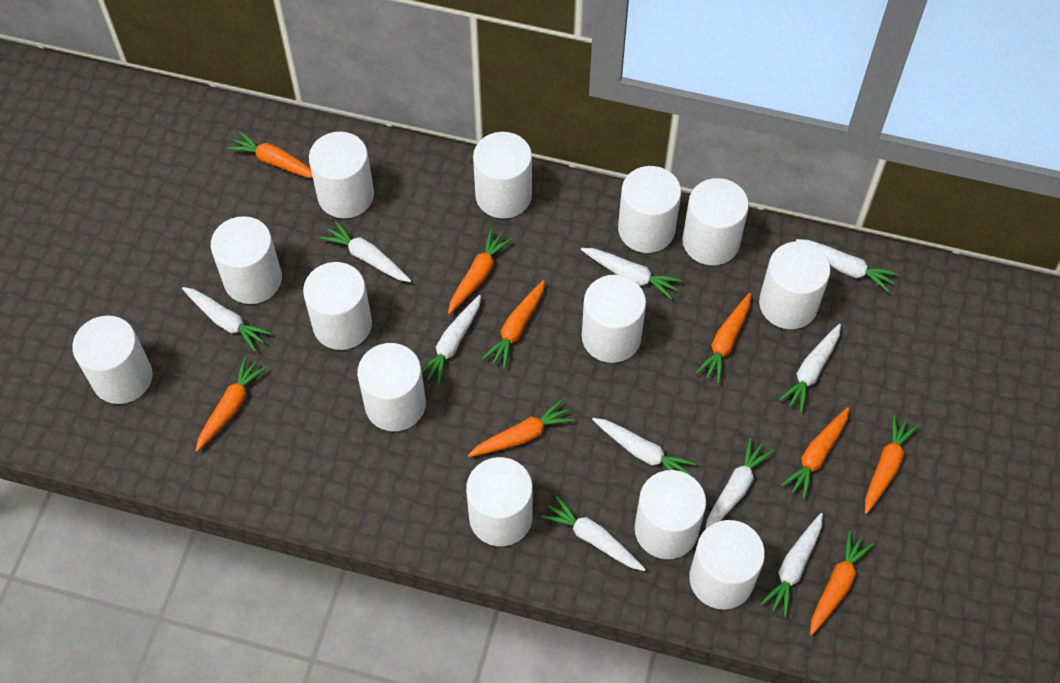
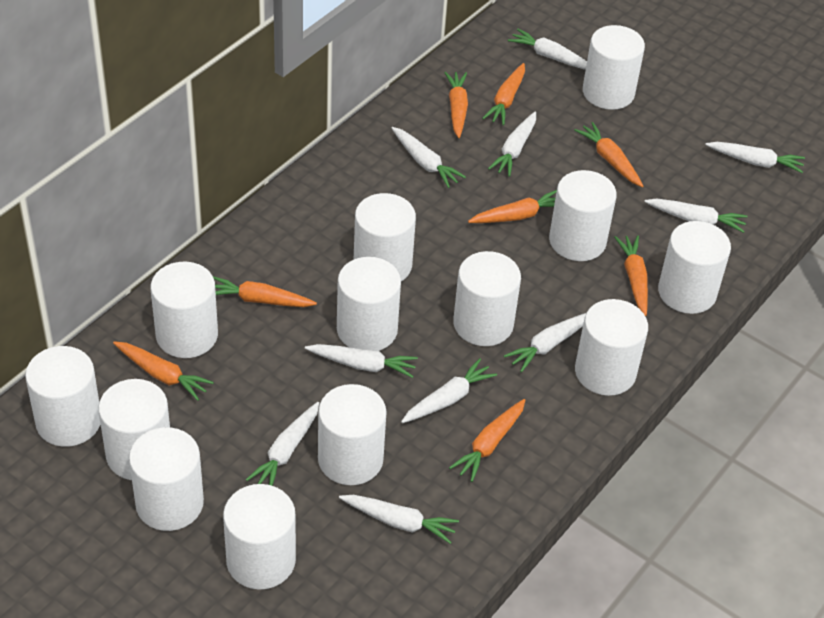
orange carrot: 9 -> 8

